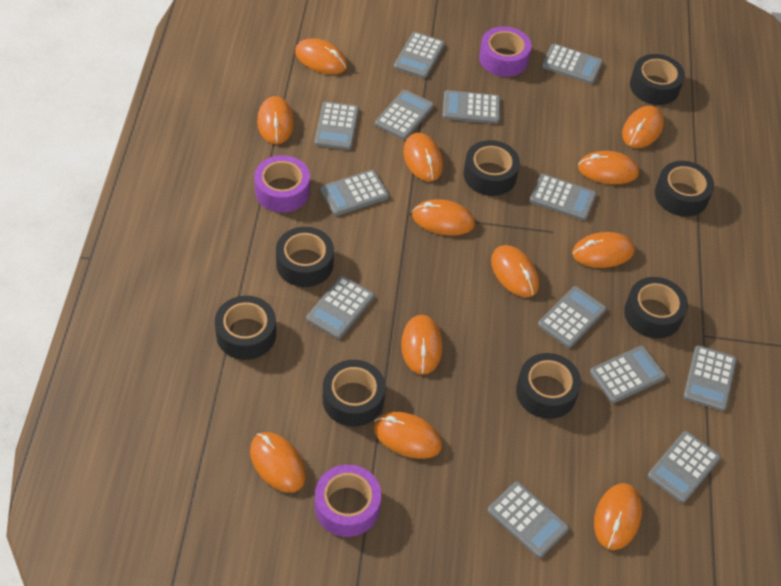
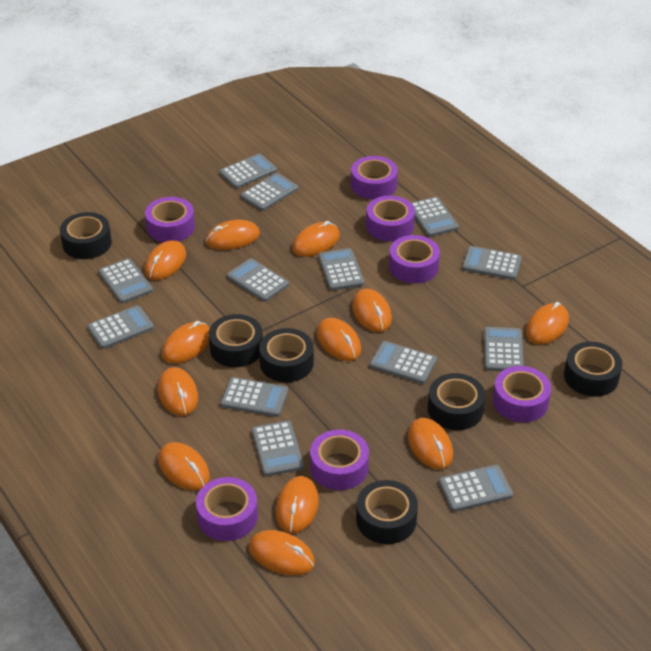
black tape: 8 -> 6
purple tape: 3 -> 7

